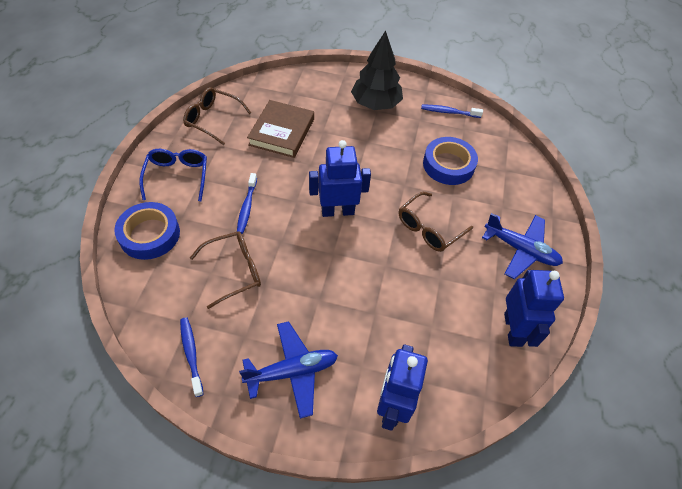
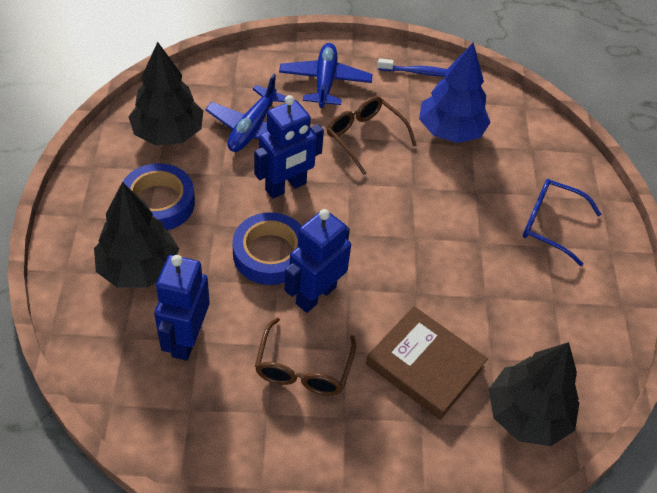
black tree: 1 -> 3
blue toothbrush: 3 -> 1
blue tree: 0 -> 1
brown glasses: 3 -> 2

